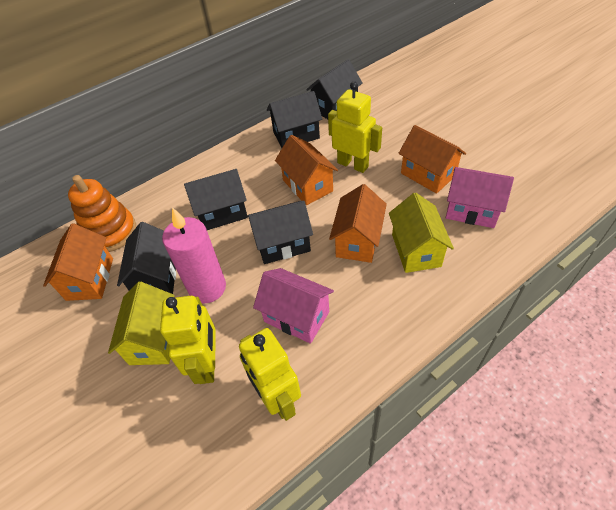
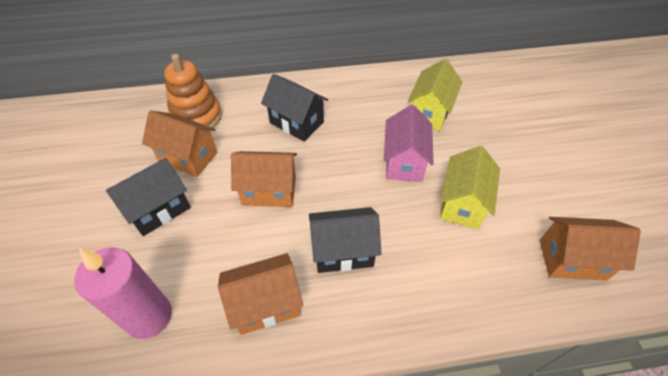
black house: 5 -> 3
pink house: 2 -> 1
yellow robot: 3 -> 0

